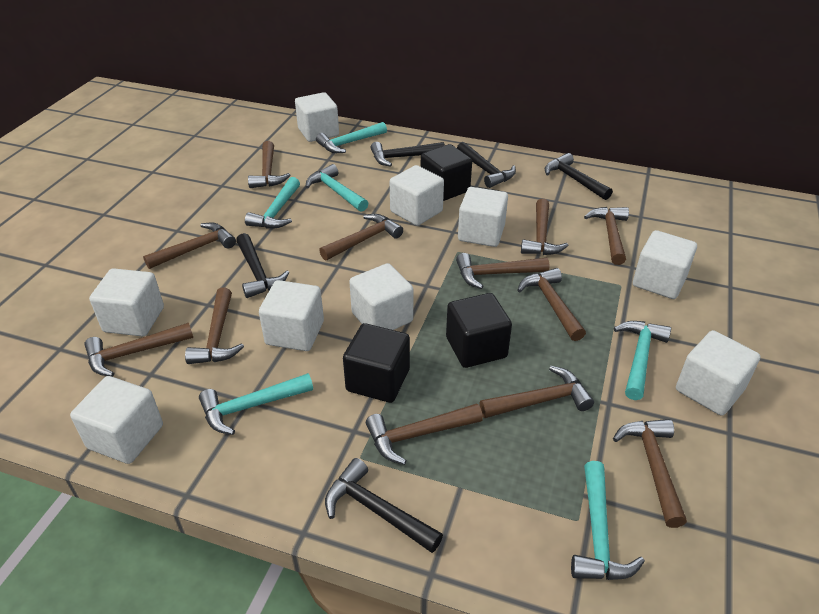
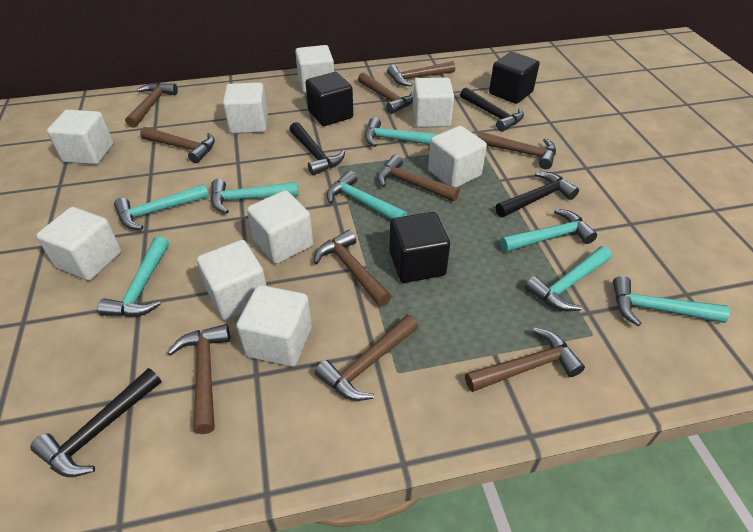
black hammer: 5 -> 4
brown hammer: 12 -> 10
turquoise hammer: 6 -> 8

